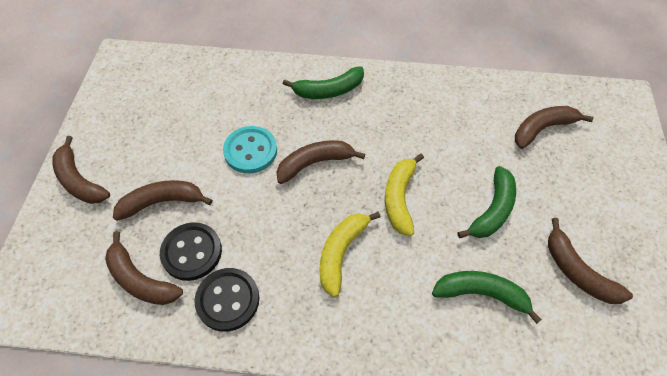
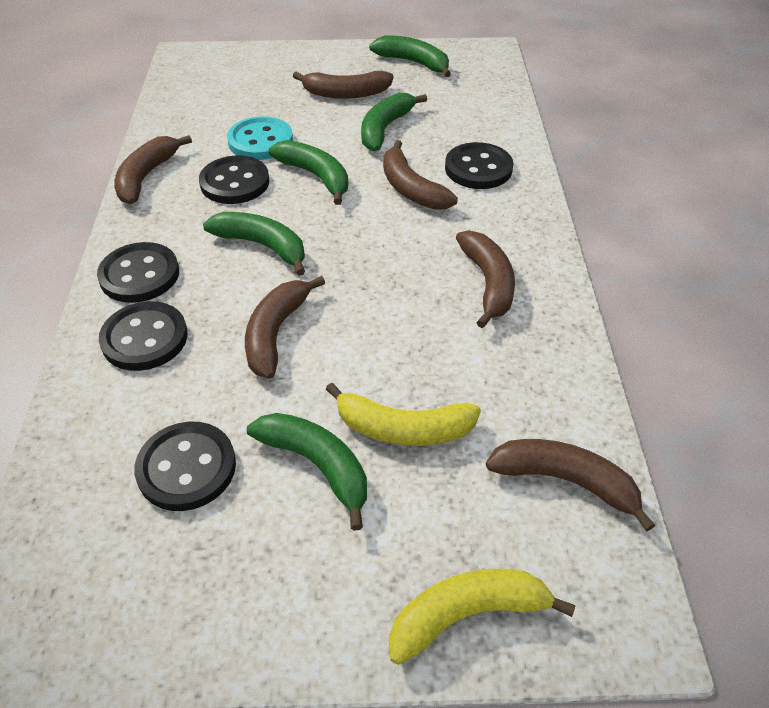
black button: 2 -> 5
green banana: 3 -> 5

